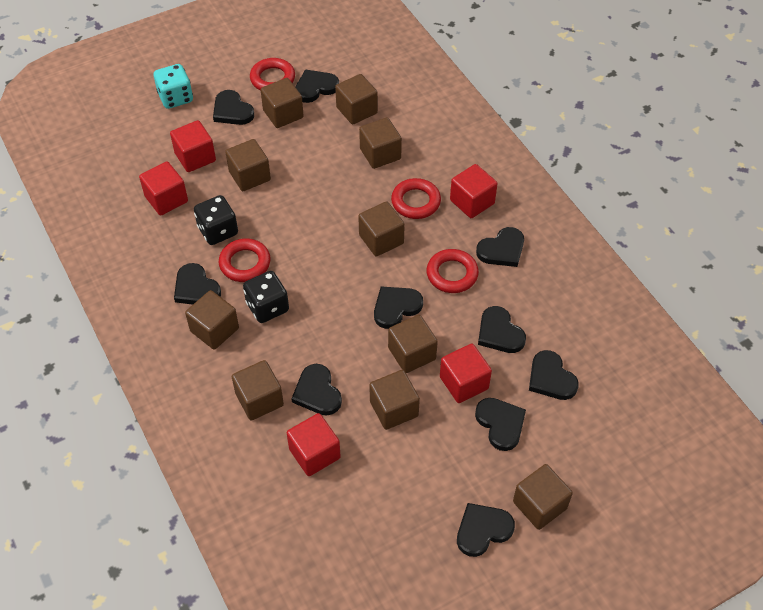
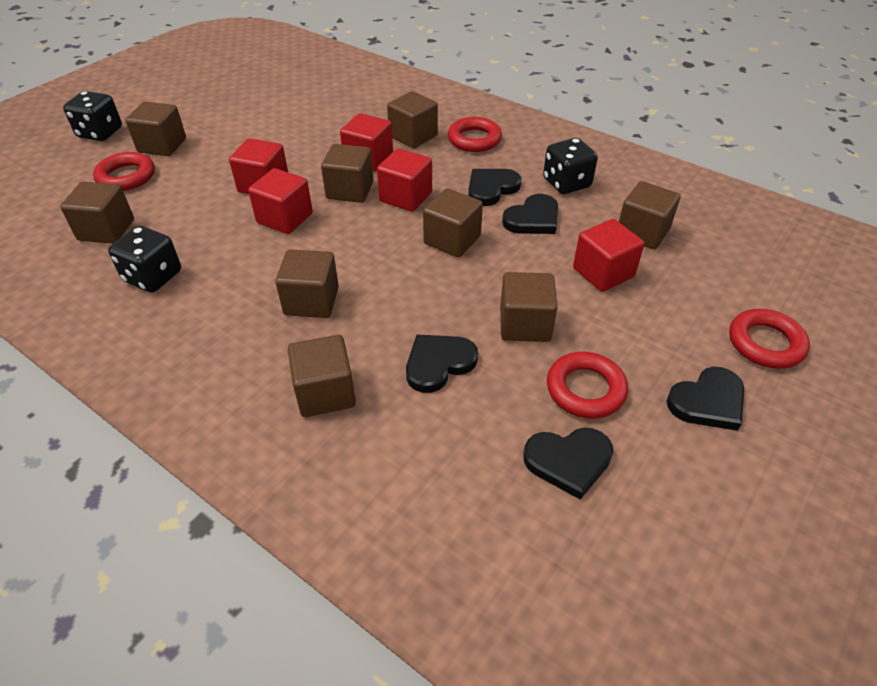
black dice: 2 -> 3
black heart: 10 -> 5
brown cube: 10 -> 9
turquoise dice: 1 -> 0

